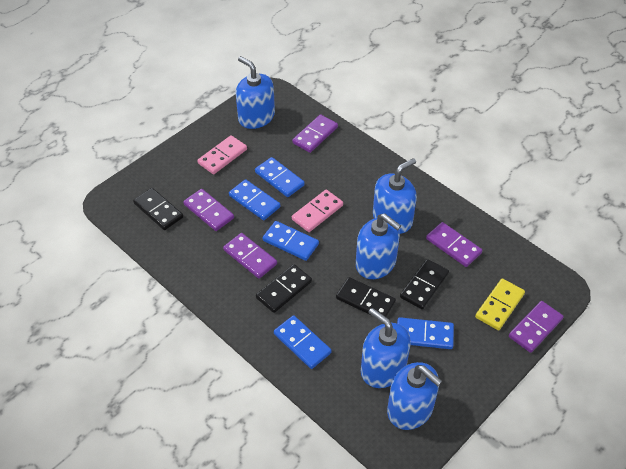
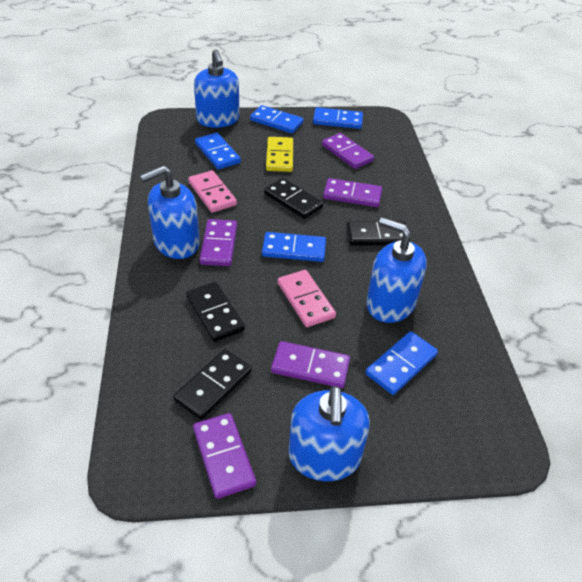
blue soap dispenser: 5 -> 4

